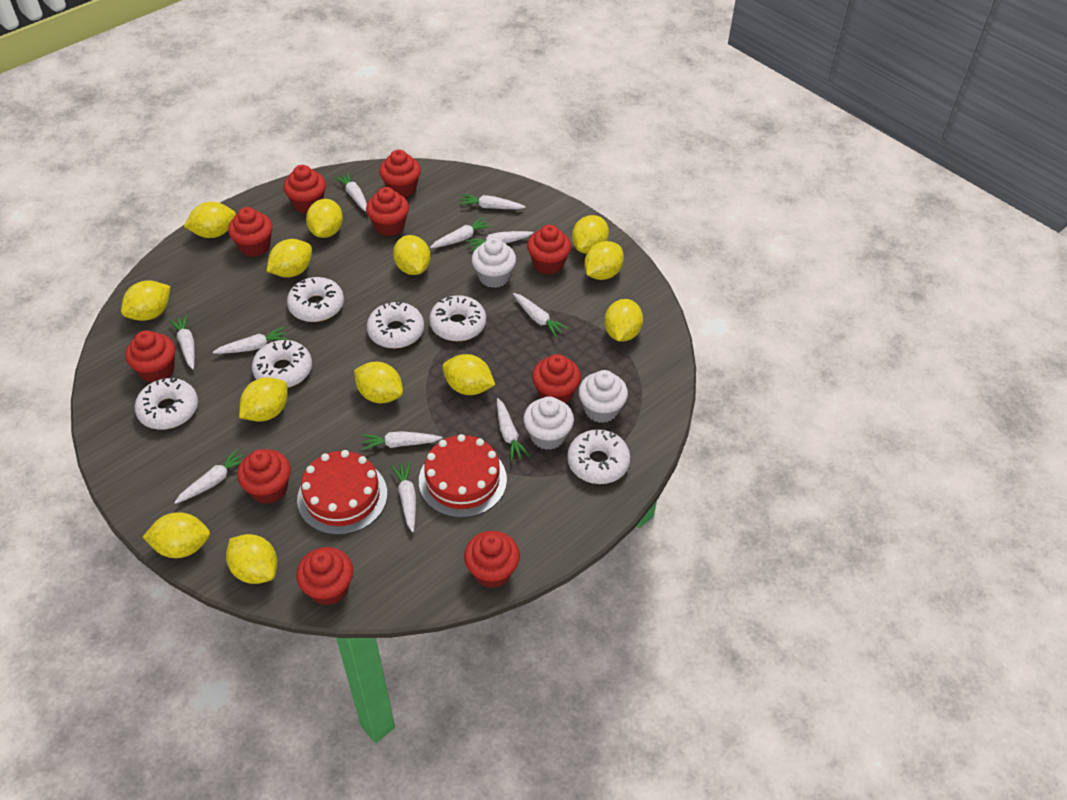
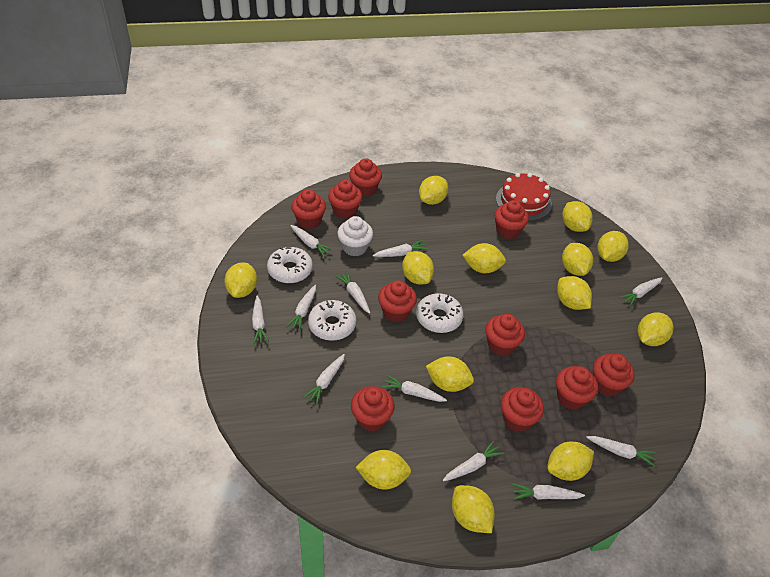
red cake: 2 -> 1
white cupcake: 3 -> 1
white donut: 6 -> 3

